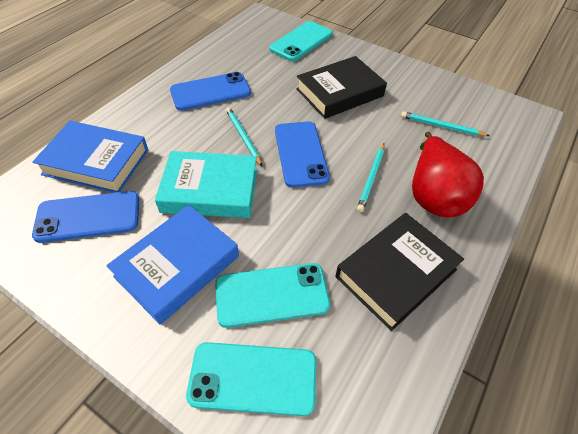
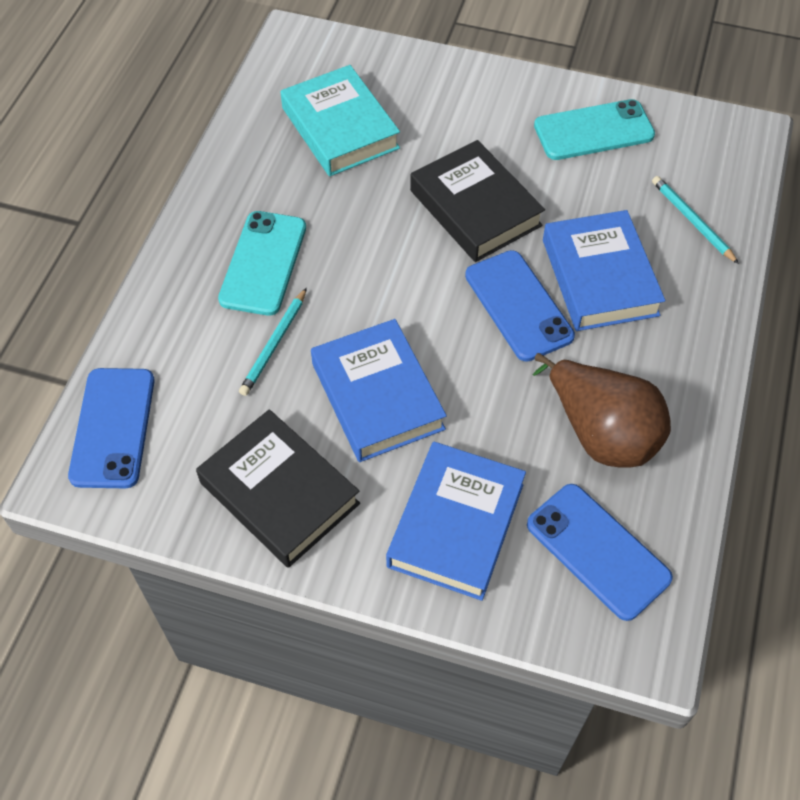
blue book: 2 -> 3
brown pear: 0 -> 1
red pear: 1 -> 0
turquoise pencil: 3 -> 2
turquoise phone: 3 -> 2

